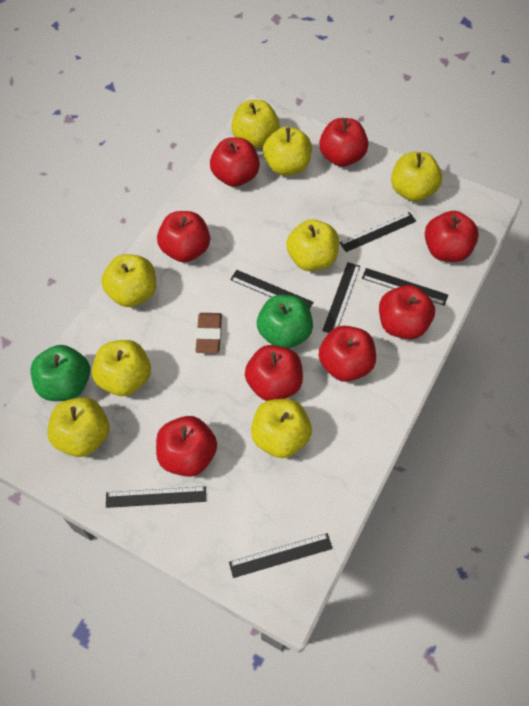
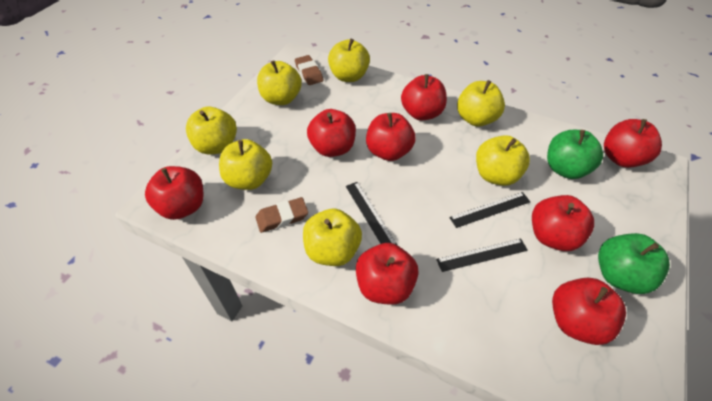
black ruler: 6 -> 3
brown eraser: 1 -> 2
yellow apple: 8 -> 7

